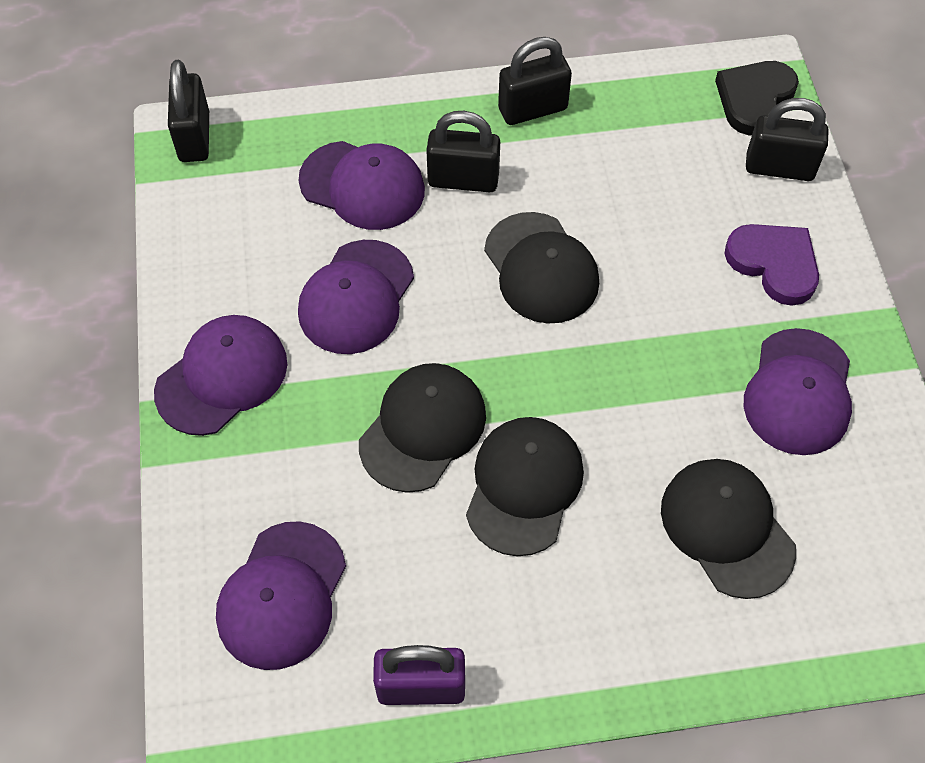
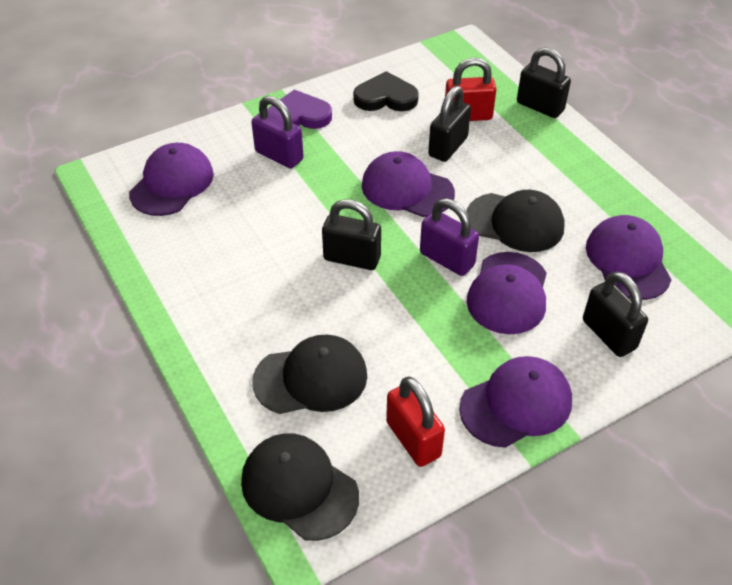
black cap: 4 -> 3
purple padlock: 1 -> 2
red padlock: 0 -> 2

